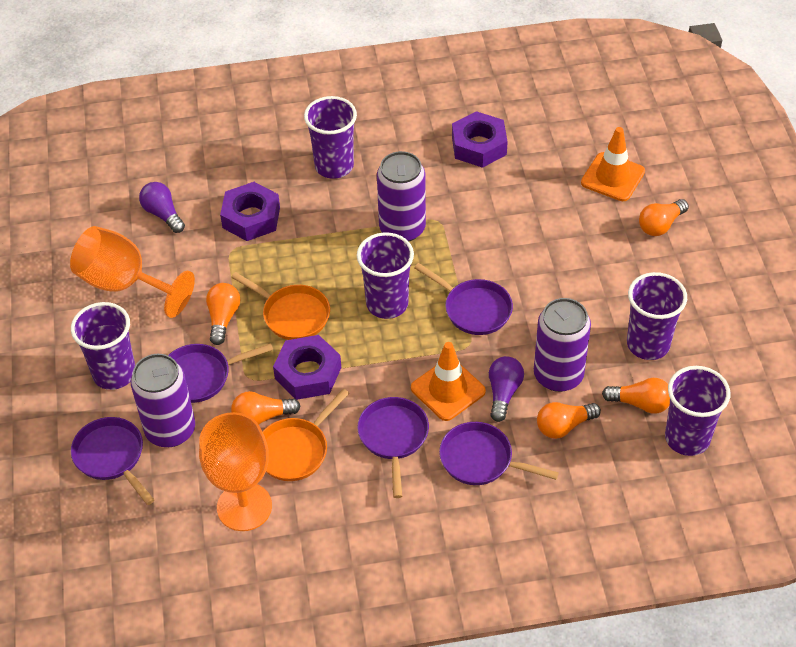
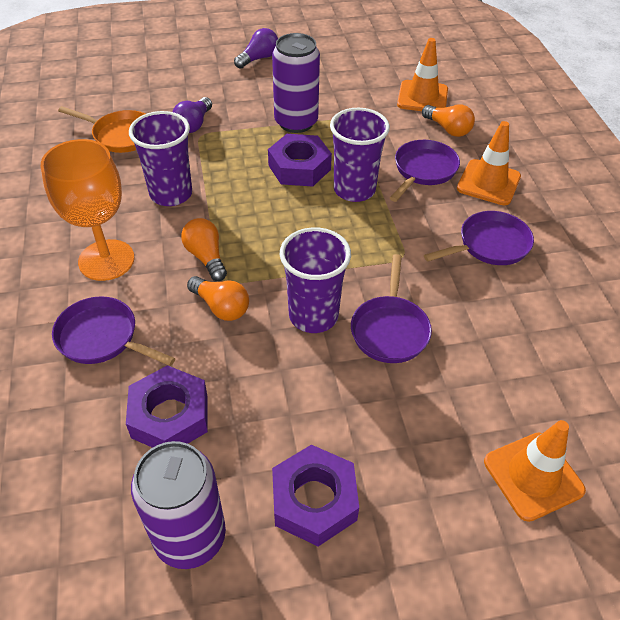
orange goblet: 2 -> 1
orange light bulb: 5 -> 3
orange pan: 2 -> 1
orange traffic cone: 2 -> 3
purple can: 3 -> 2
purple cup: 5 -> 3
purple pan: 5 -> 4

